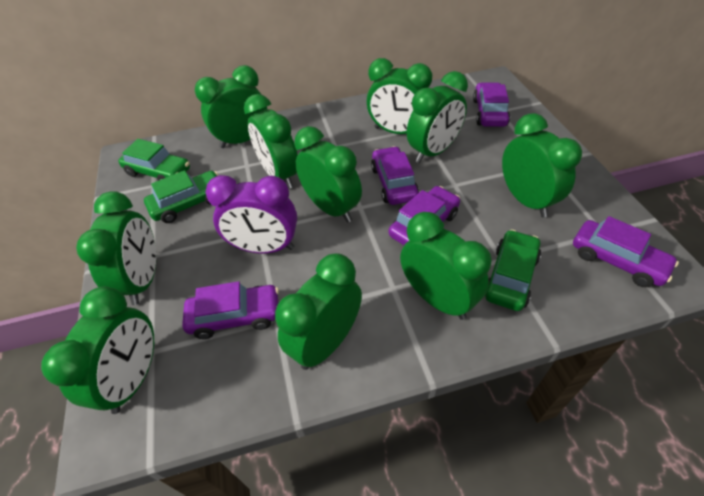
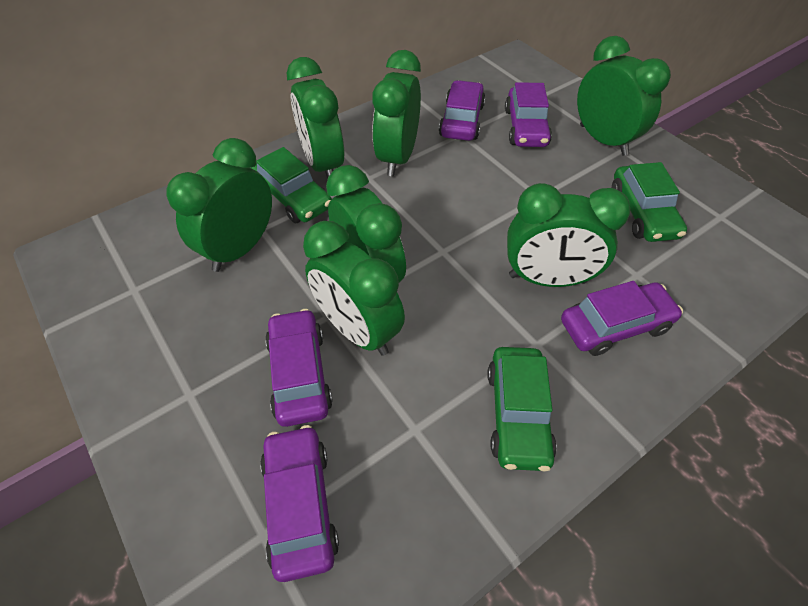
green clock: 10 -> 7
purple clock: 1 -> 0

